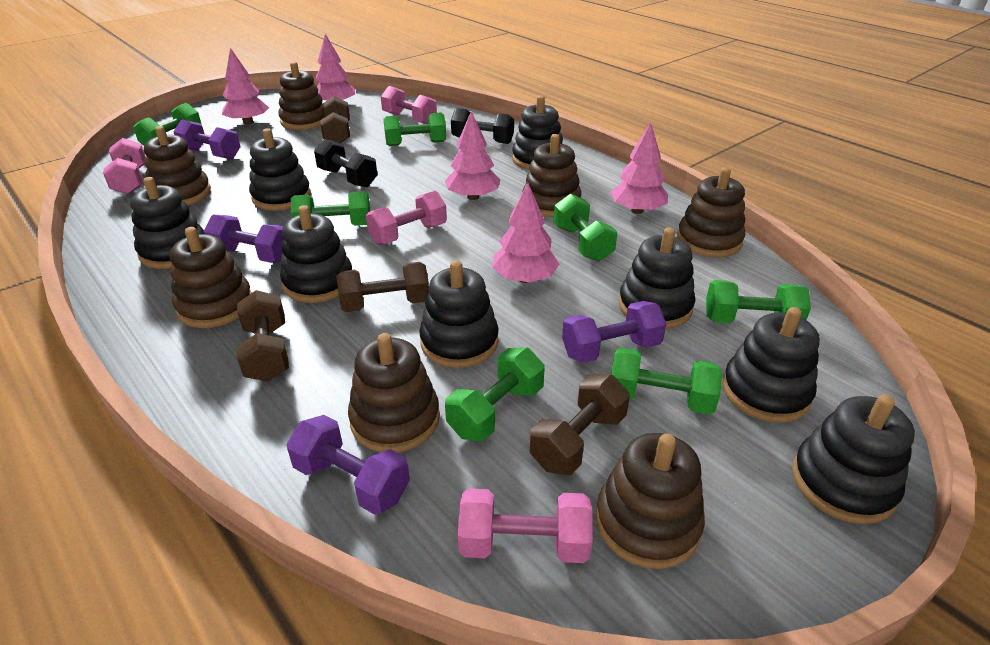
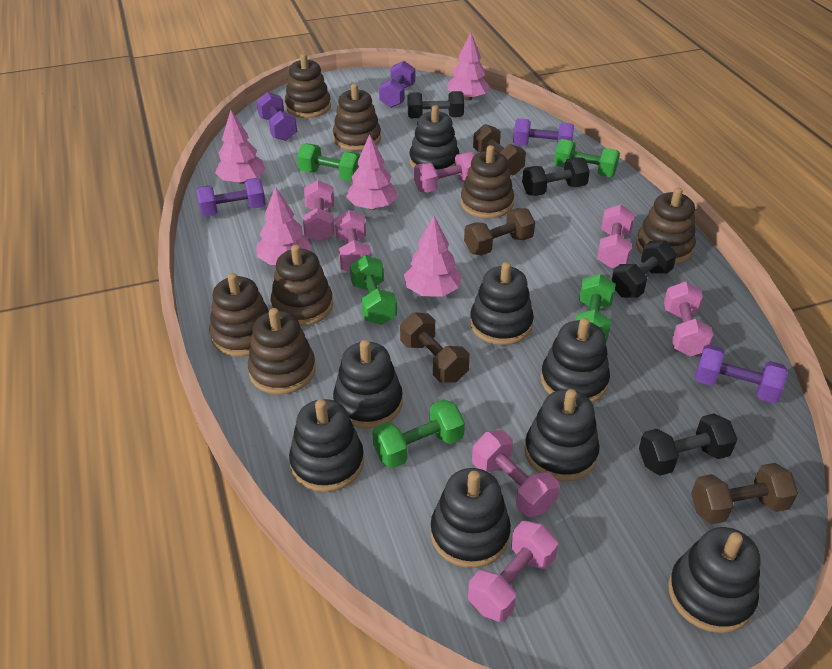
black dumbbell: 2 -> 4
green dumbbell: 7 -> 5
pink dumbbell: 4 -> 7
purple dumbbell: 4 -> 5

